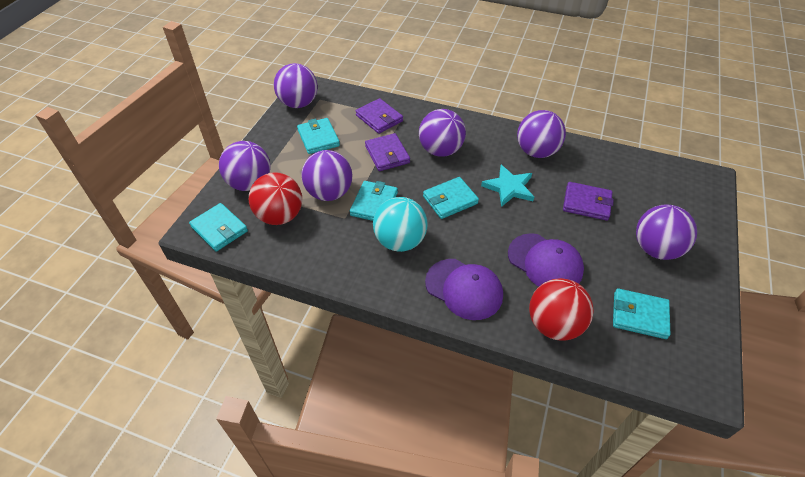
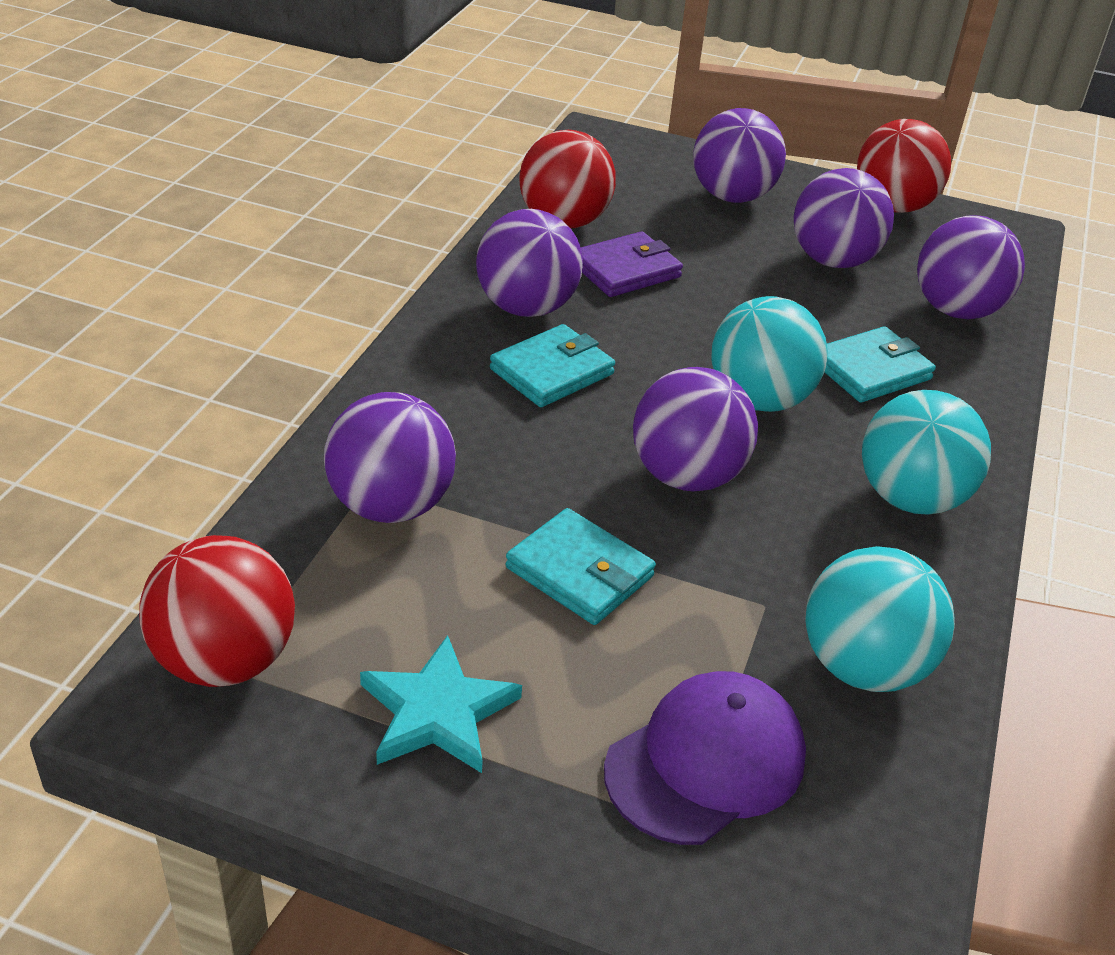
purple cap: 2 -> 1
purple wallet: 3 -> 1
red ball: 2 -> 3
turquoise ball: 1 -> 3
turquoise wallet: 5 -> 3

